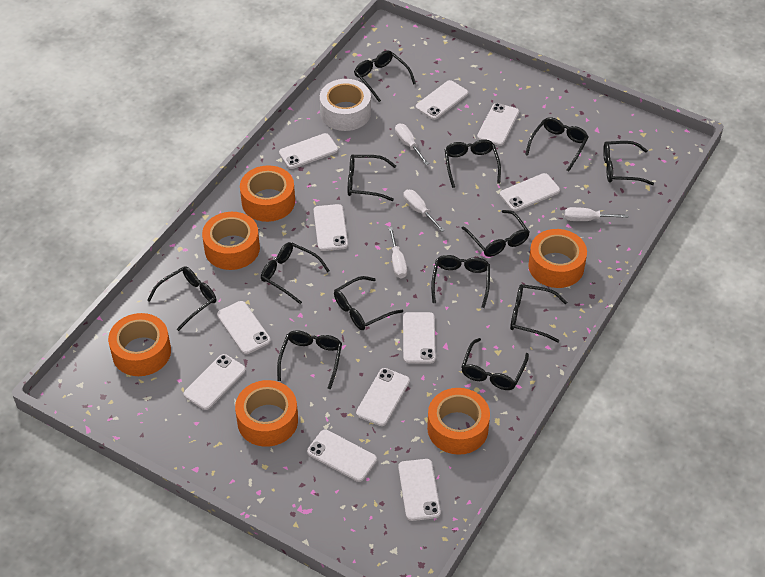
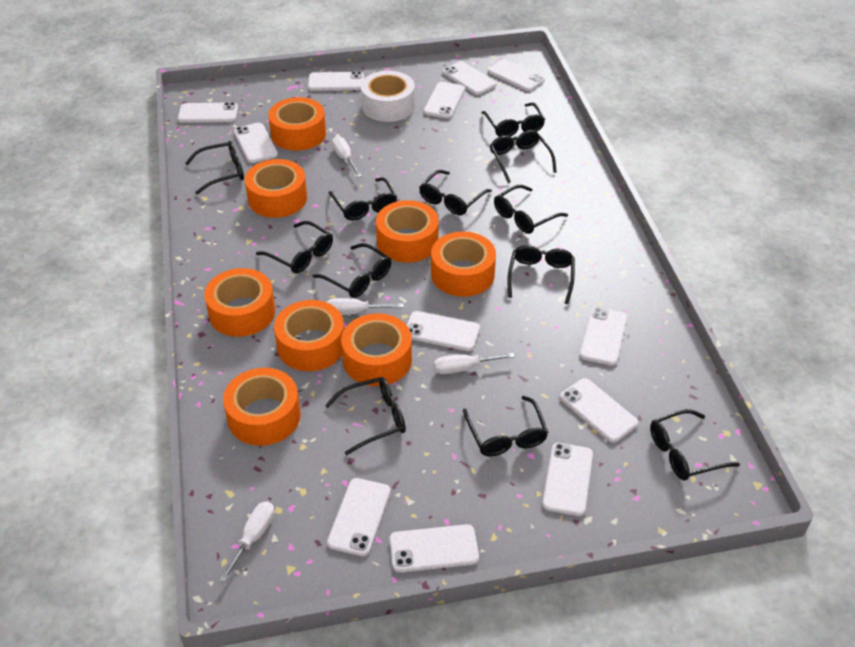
black glasses: 13 -> 12
orange tape: 6 -> 8
white phone: 11 -> 12

